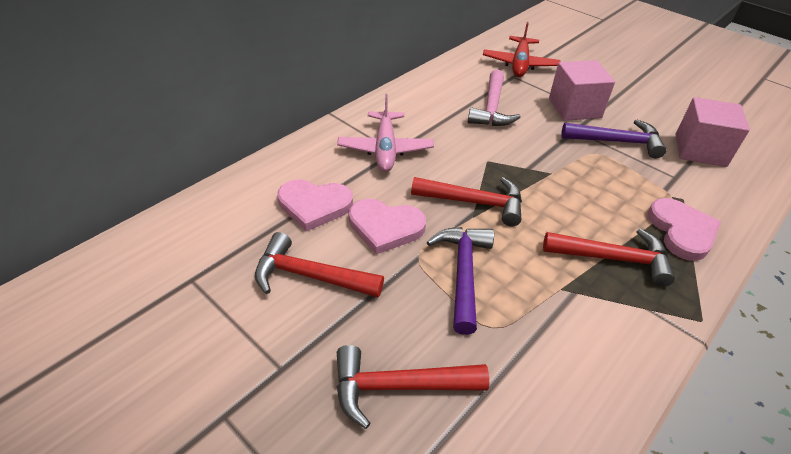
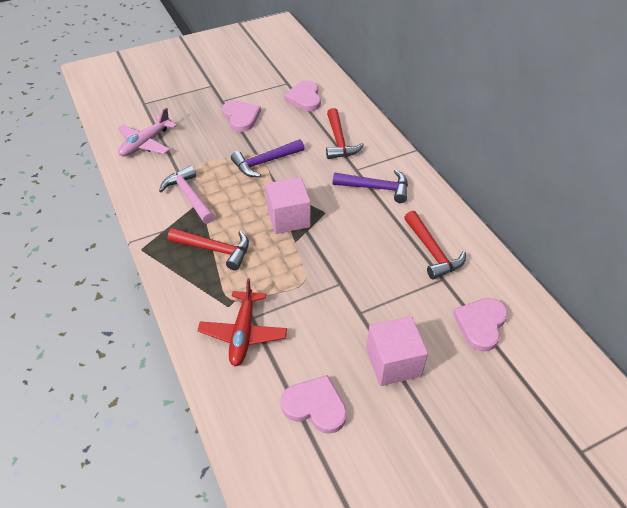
pink heart: 3 -> 4
red hammer: 4 -> 3

